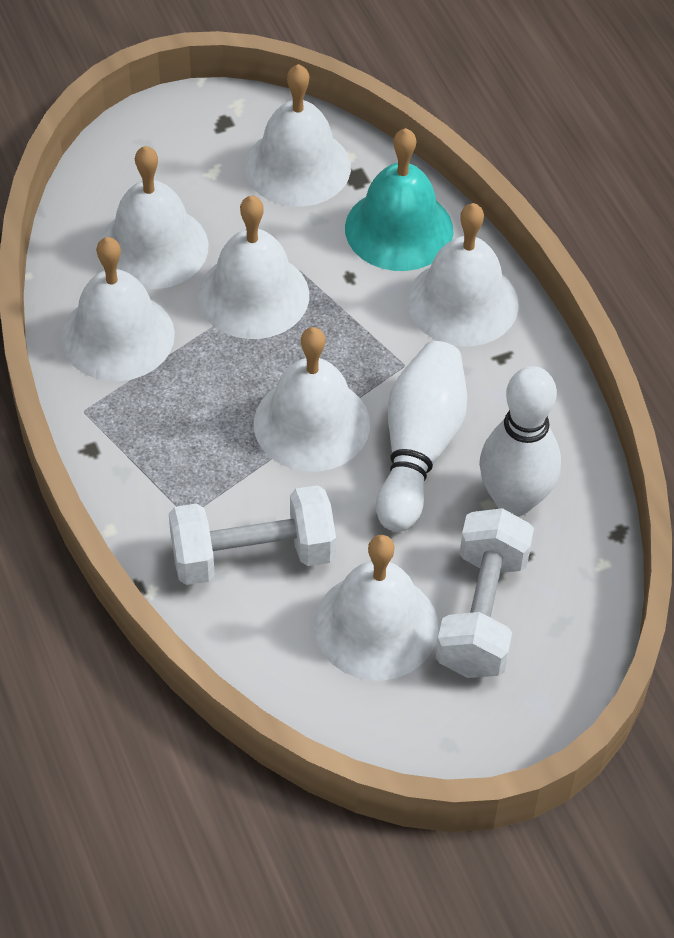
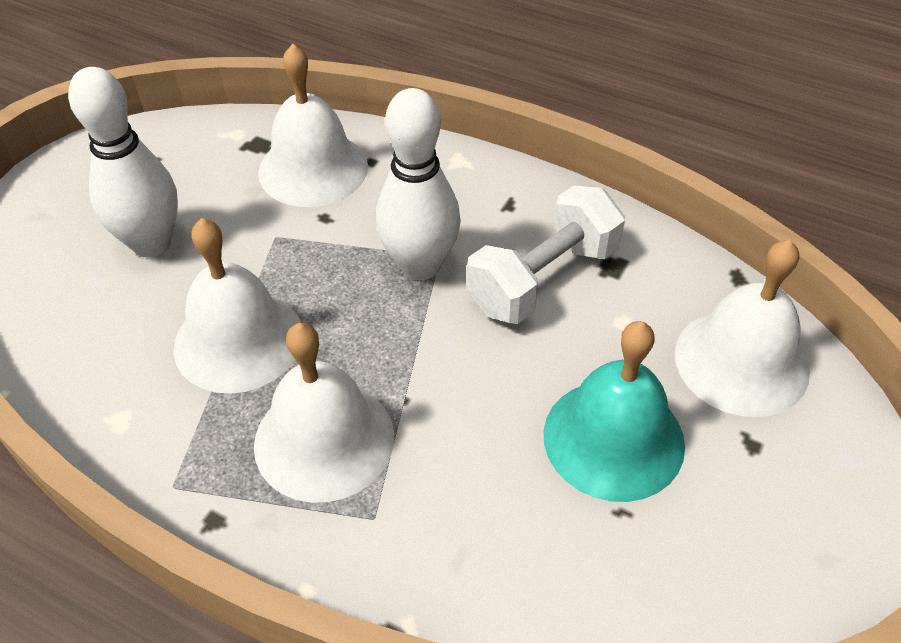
white bell: 7 -> 4
white dumbbell: 2 -> 1

